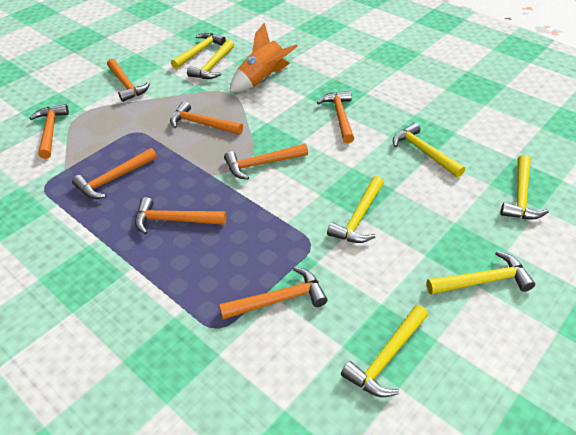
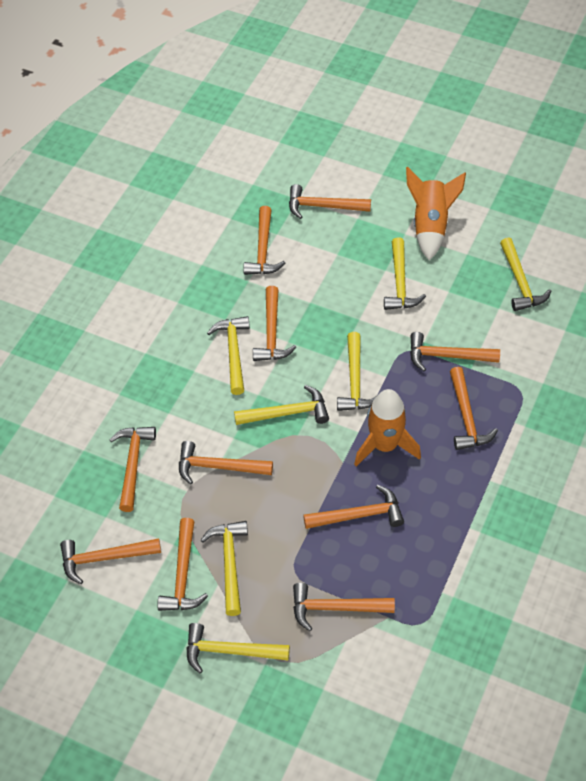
orange hammer: 8 -> 11
orange rocket: 1 -> 2

